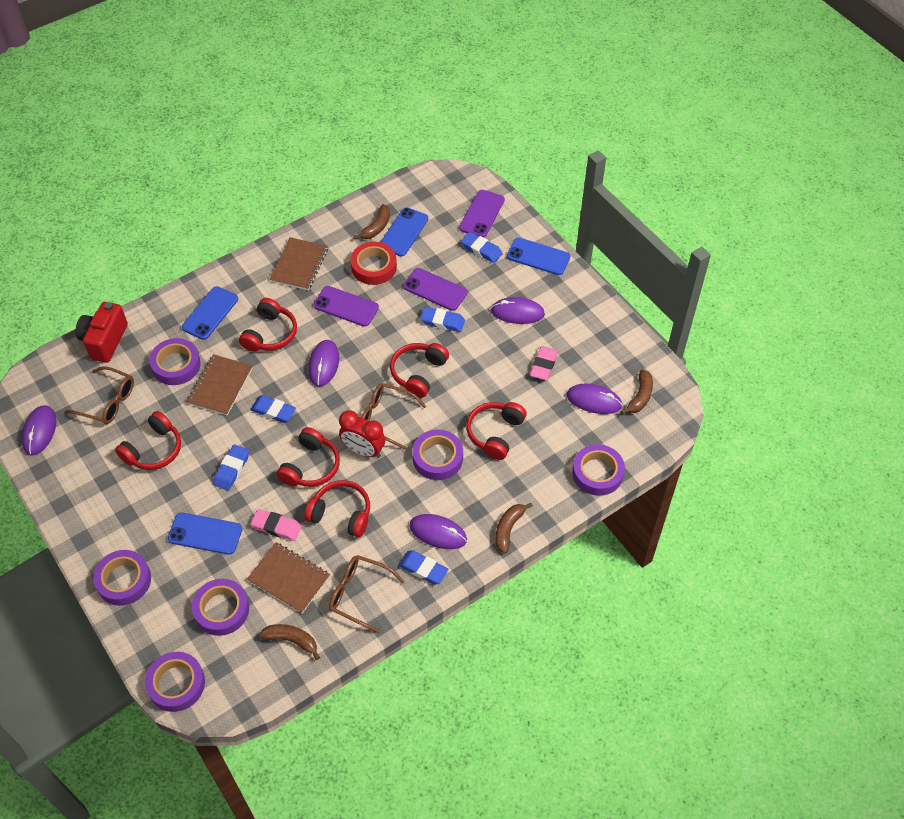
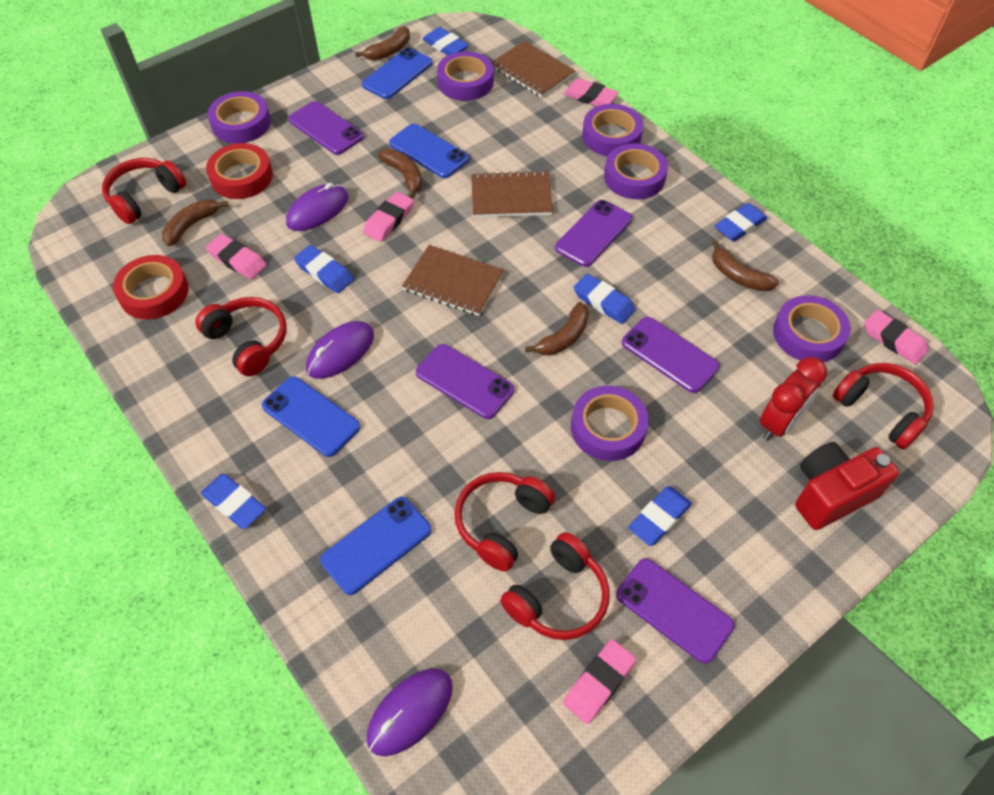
blue eraser: 5 -> 6
brown banana: 4 -> 5
brown glasses: 3 -> 0
pink eraser: 2 -> 5
purple mouse: 5 -> 3
purple phone: 3 -> 5
red headphones: 6 -> 5
red tape: 1 -> 2

